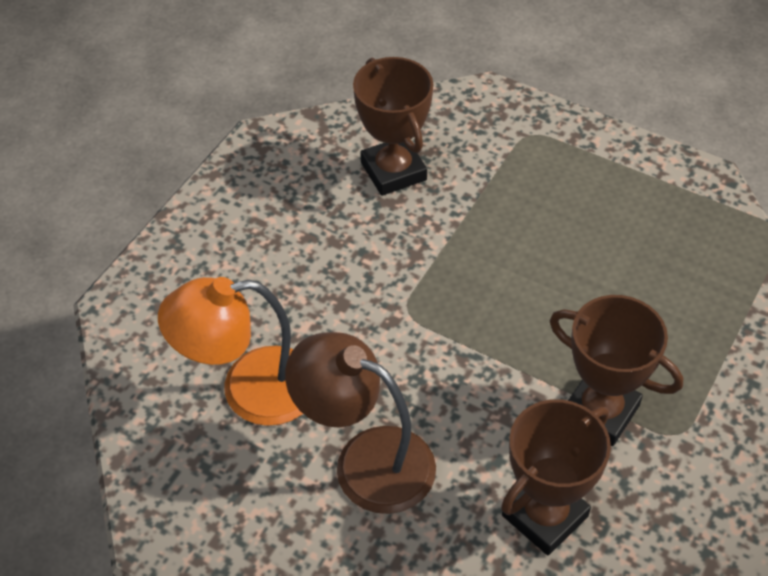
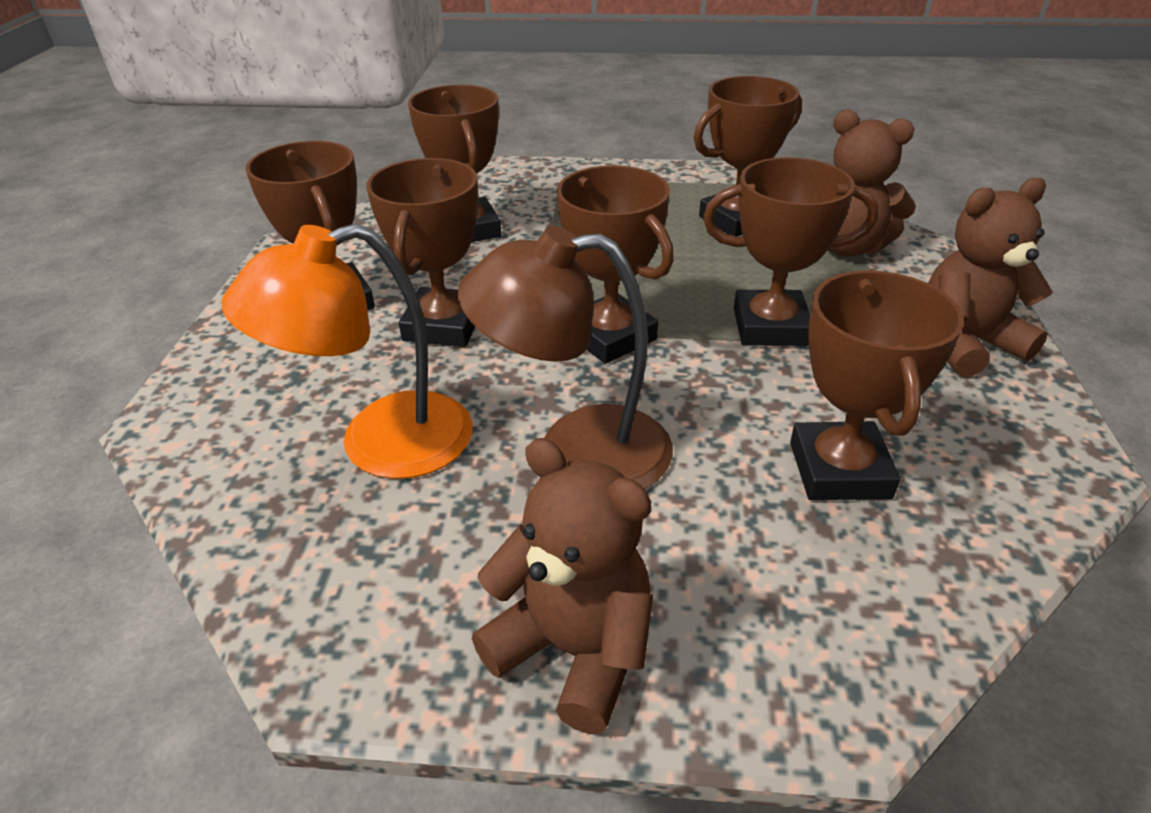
brown teddy bear: 0 -> 3
brown trophy: 3 -> 7

